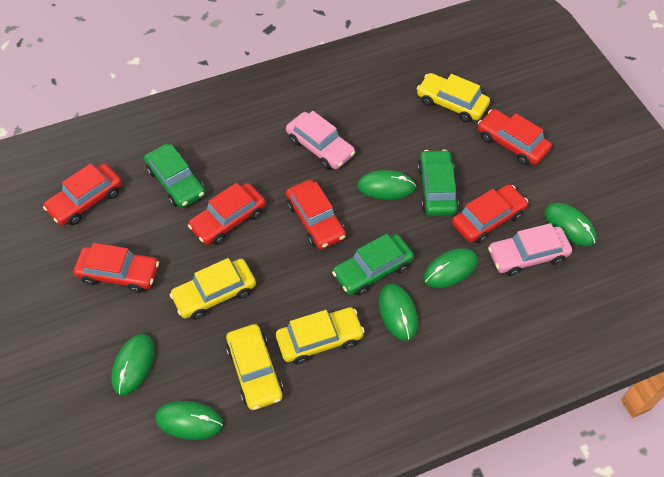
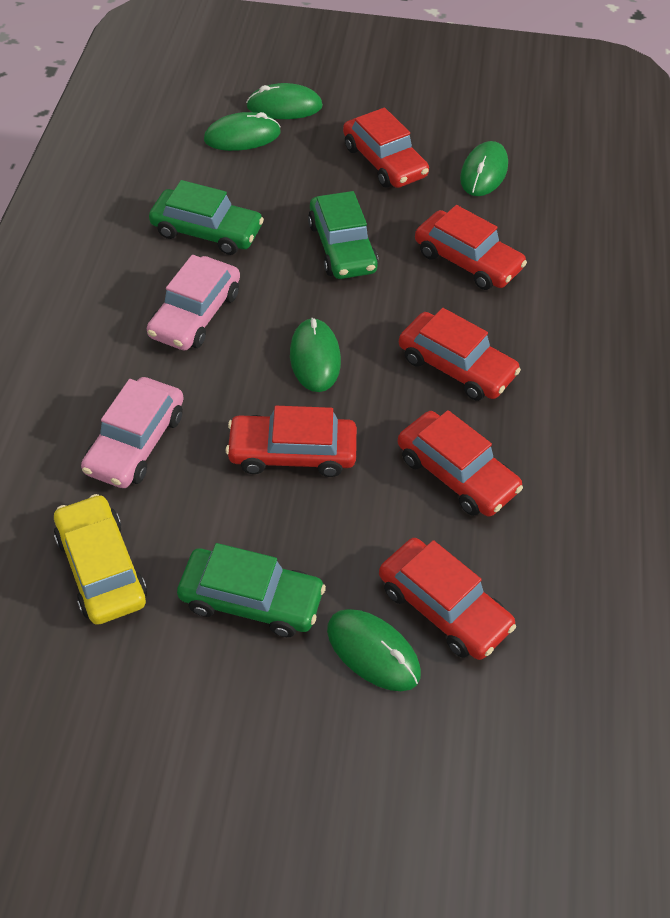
green mouse: 6 -> 5
yellow car: 4 -> 1

